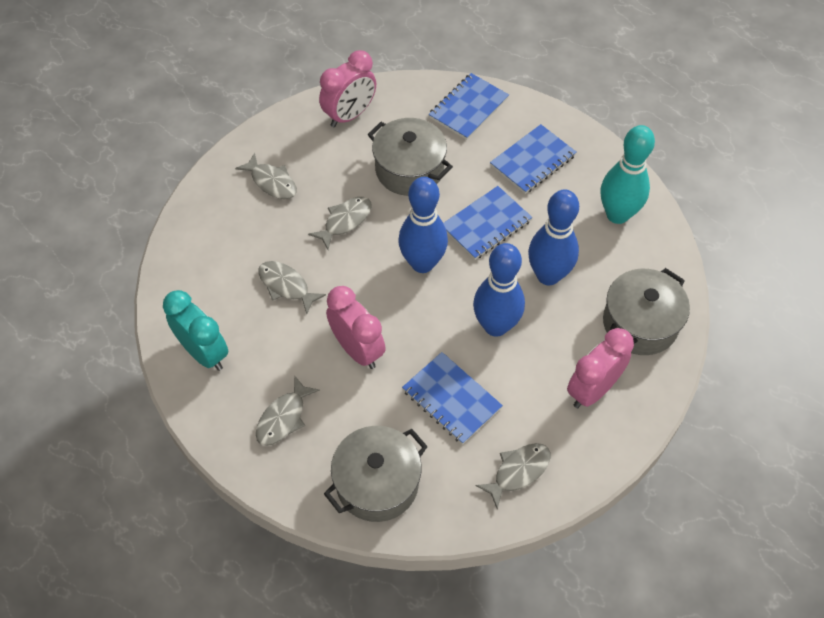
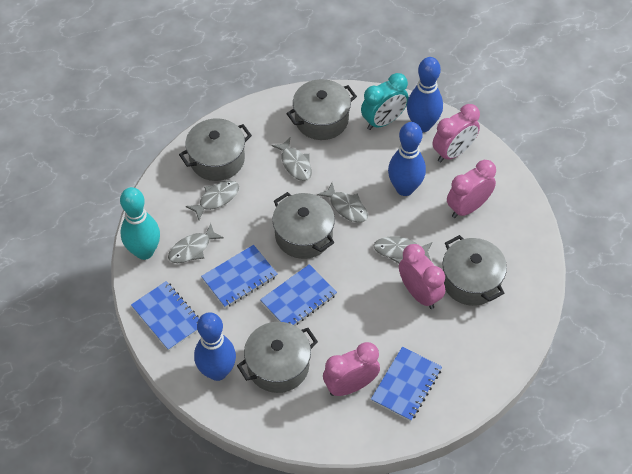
grey pot: 3 -> 5
pink clock: 3 -> 4

